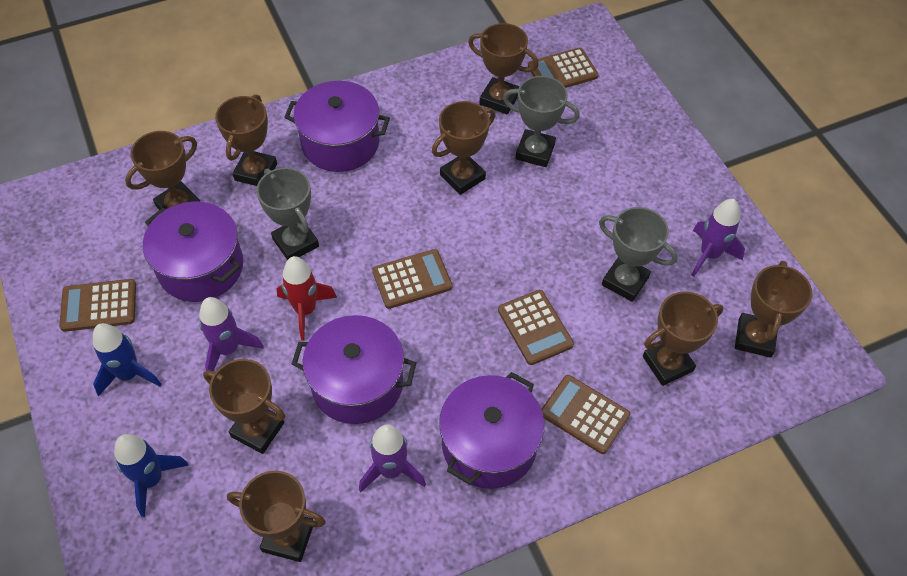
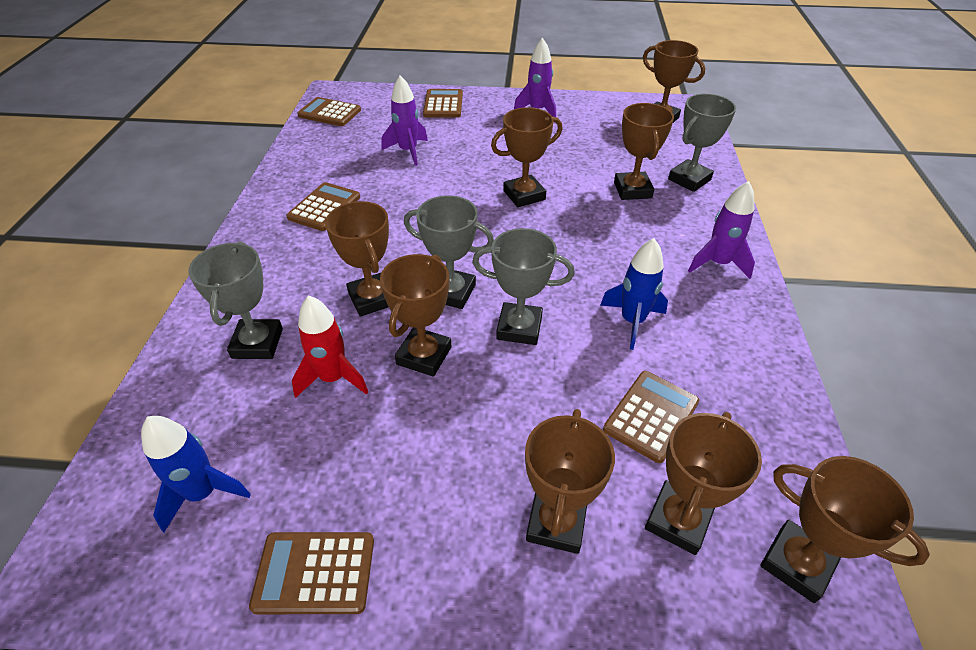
grey trophy: 3 -> 4
purple pot: 4 -> 0

